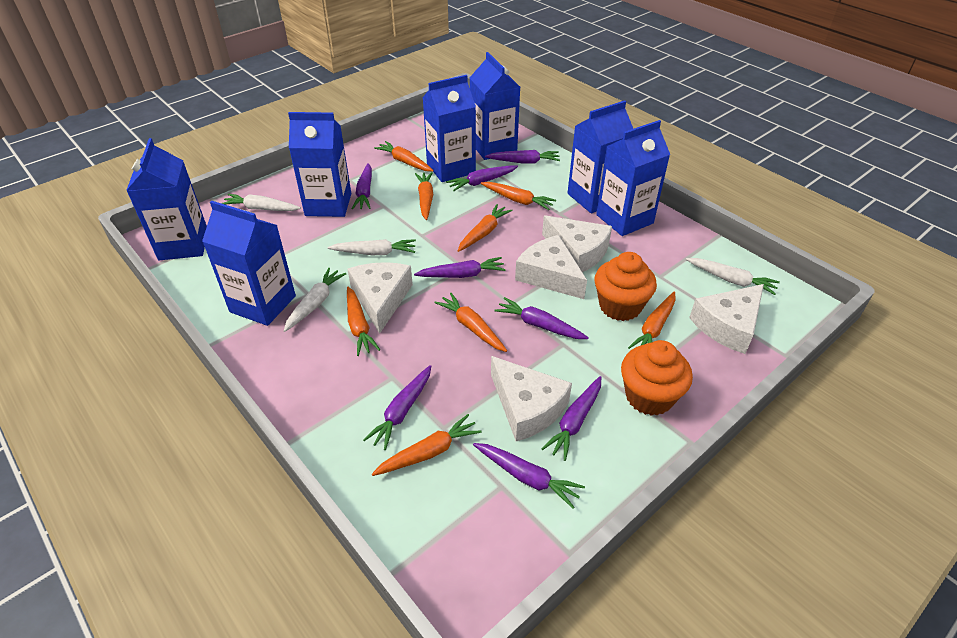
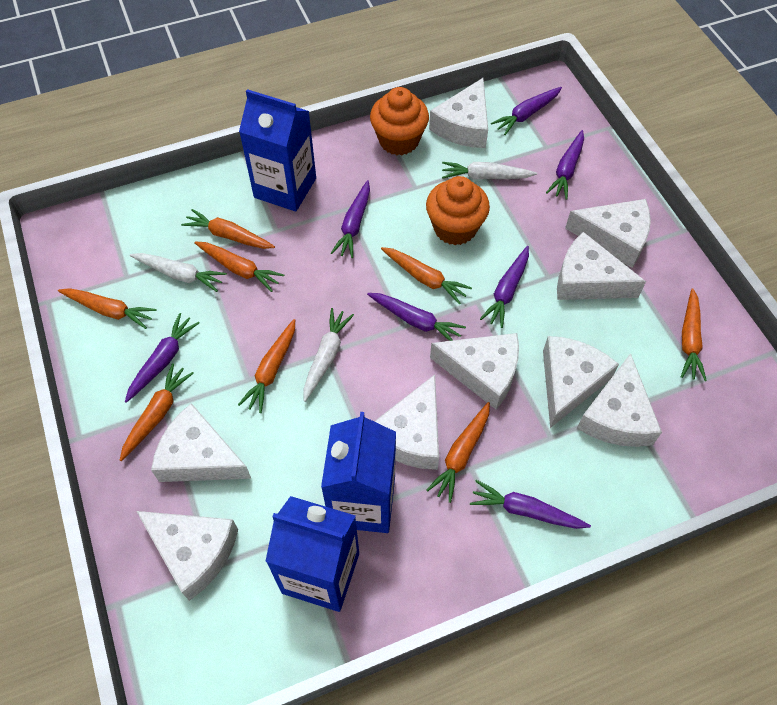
blue carton: 7 -> 3
purple carrot: 8 -> 7
white carrot: 4 -> 3
white cheese: 5 -> 9

